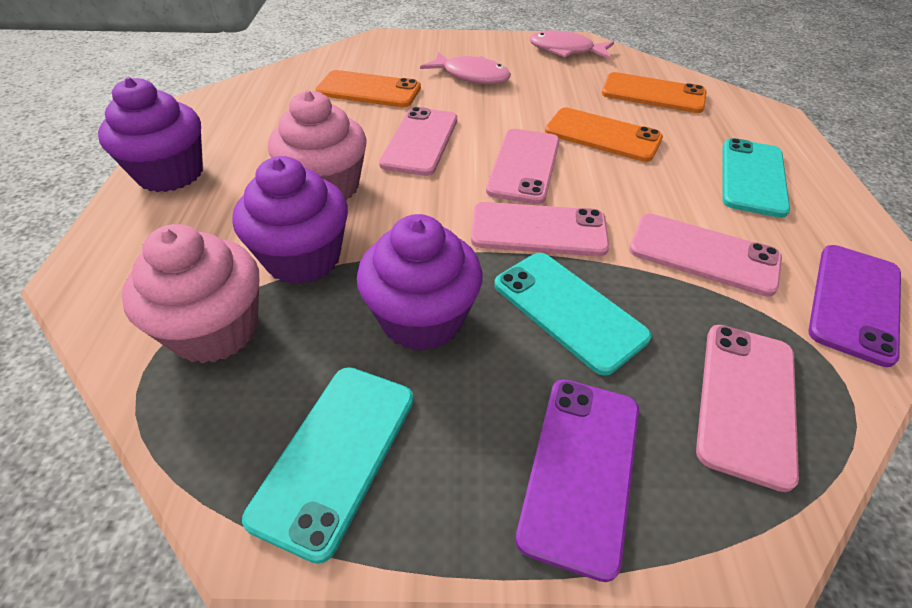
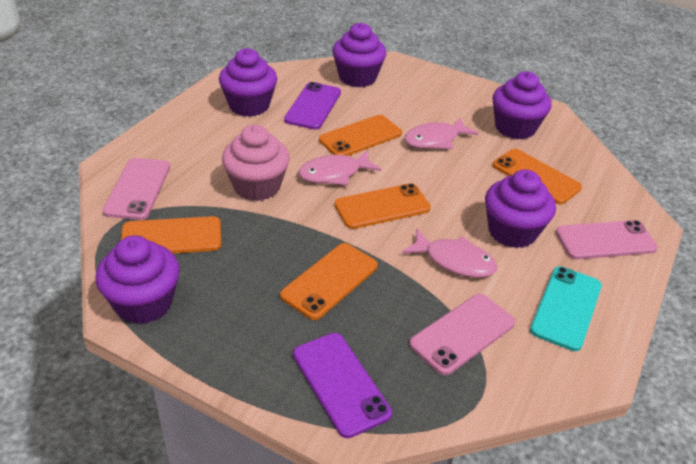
orange phone: 3 -> 5
pink cupcake: 2 -> 1
pink fish: 2 -> 3
pink phone: 5 -> 3
purple cupcake: 3 -> 5
turquoise phone: 3 -> 1

